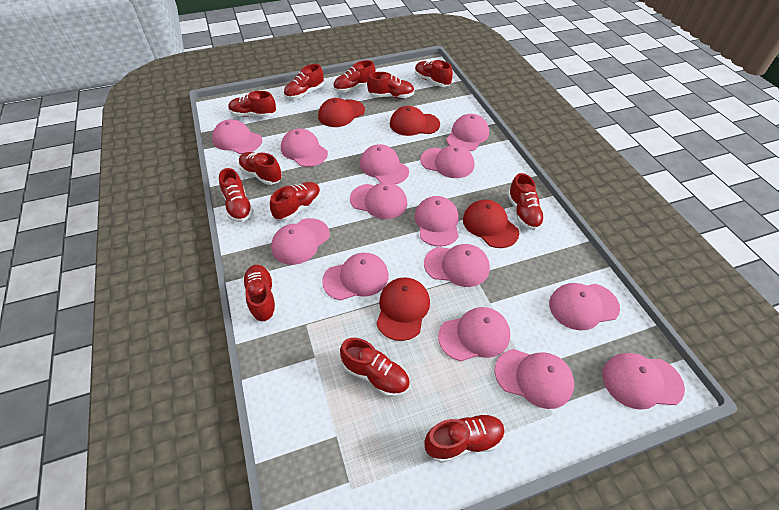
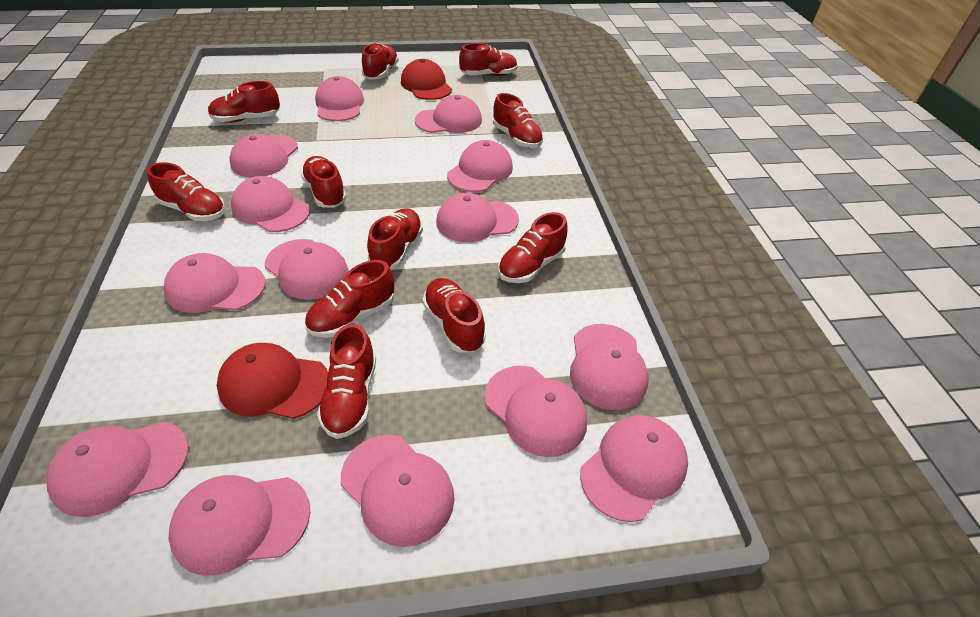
red cap: 4 -> 2
red shoe: 12 -> 11

